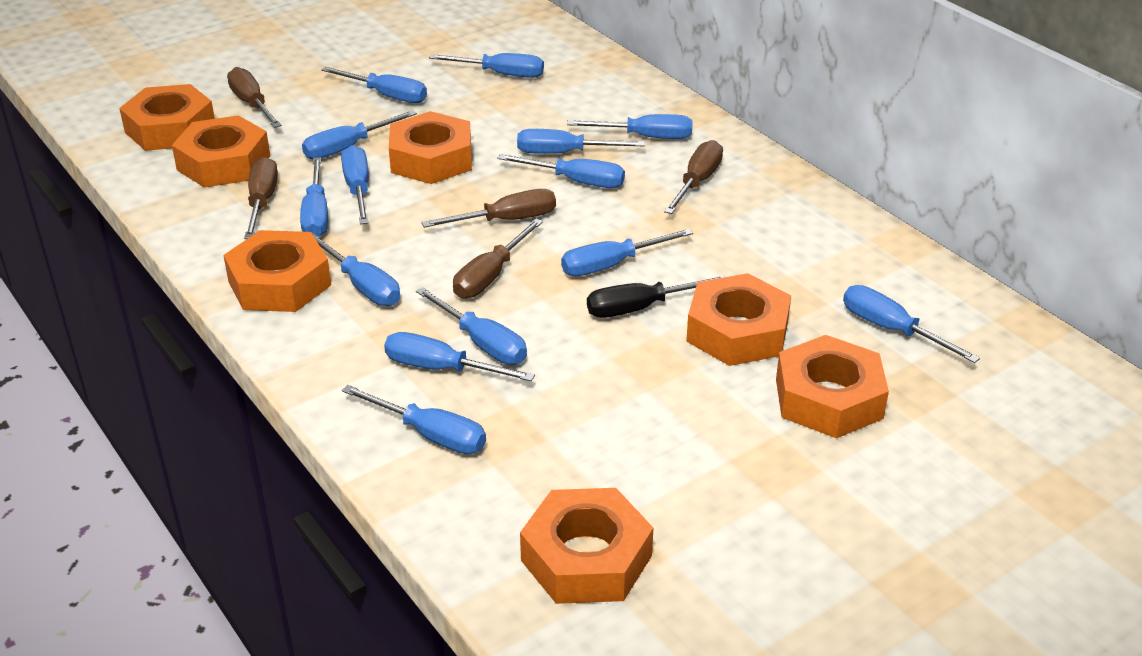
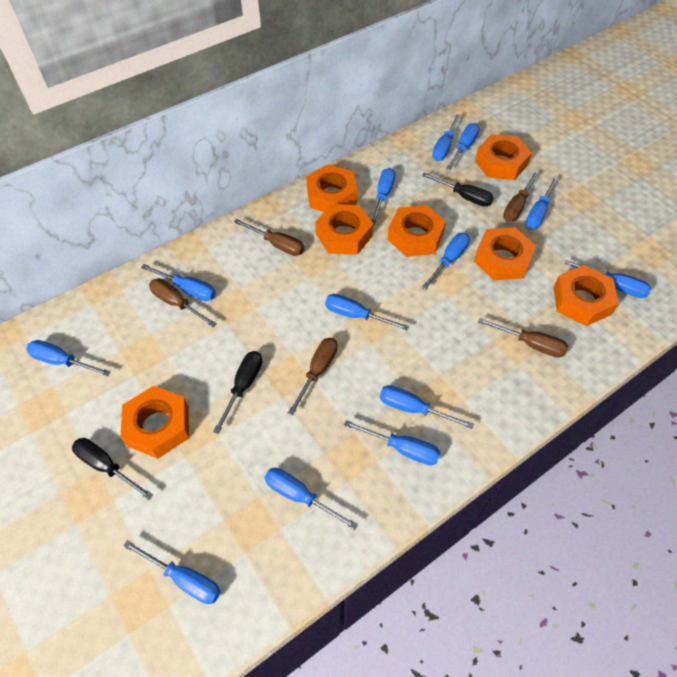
black screwdriver: 1 -> 3
blue screwdriver: 14 -> 13

